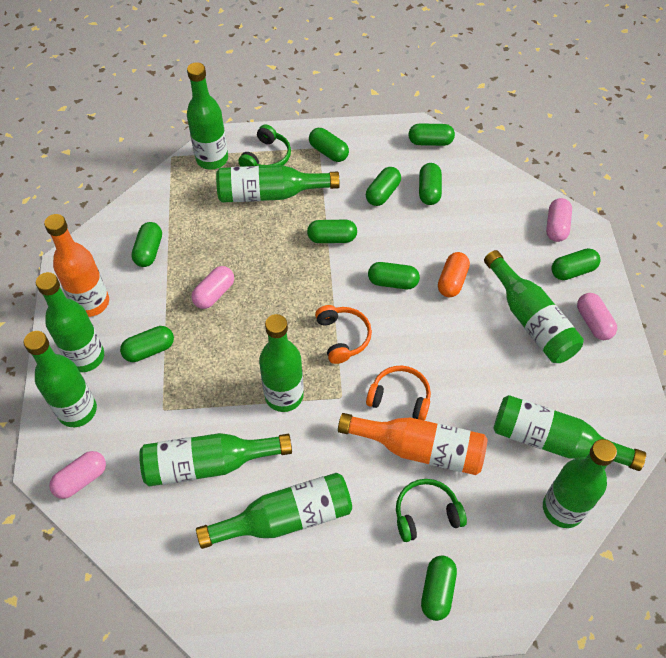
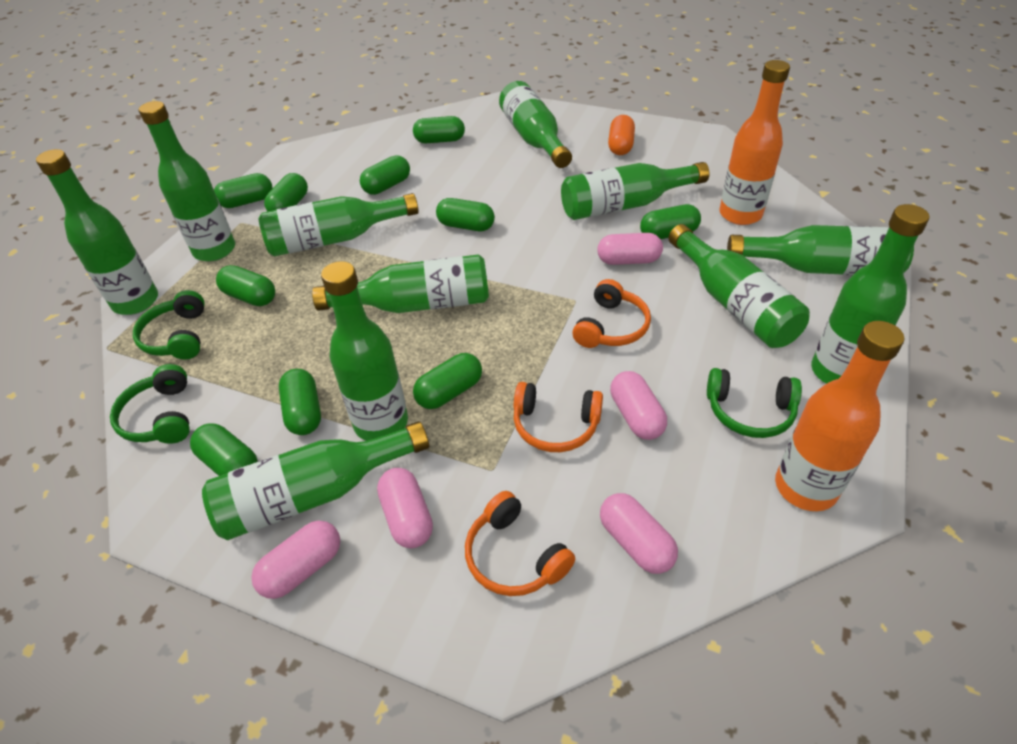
green bottle: 10 -> 11
green headphones: 2 -> 3
orange headphones: 2 -> 3
pink capsule: 4 -> 5

